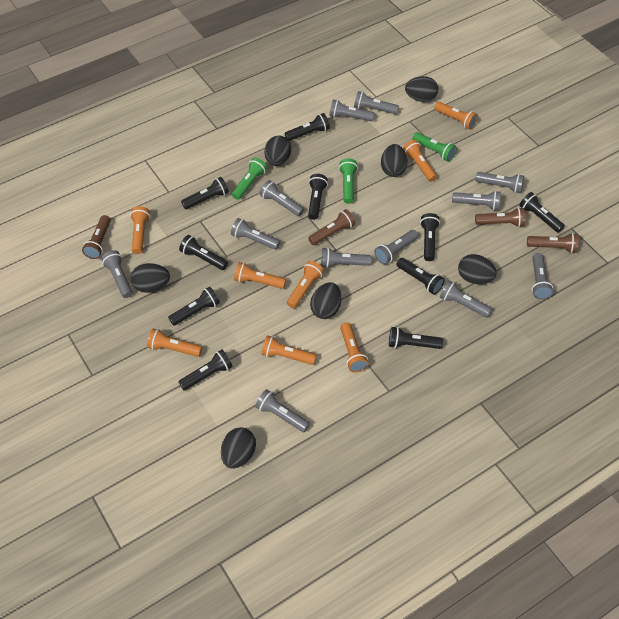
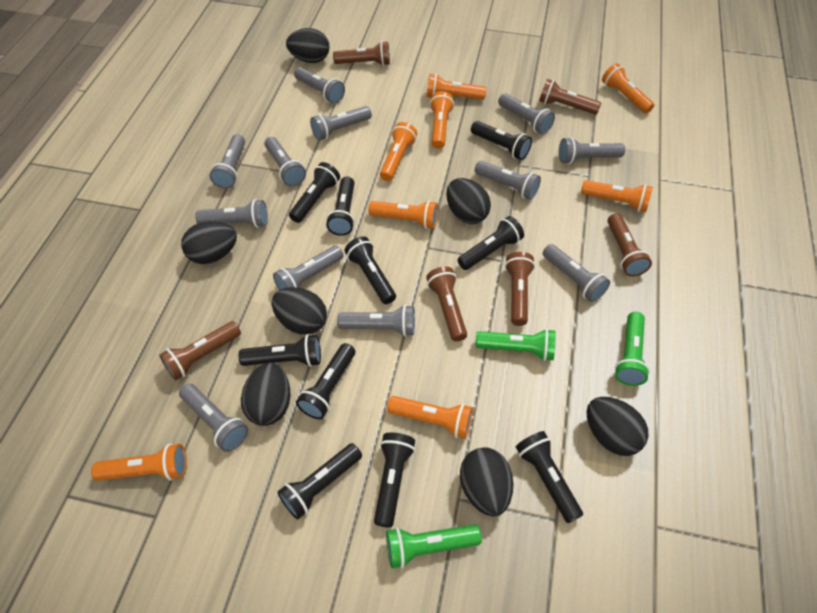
brown flashlight: 4 -> 6

